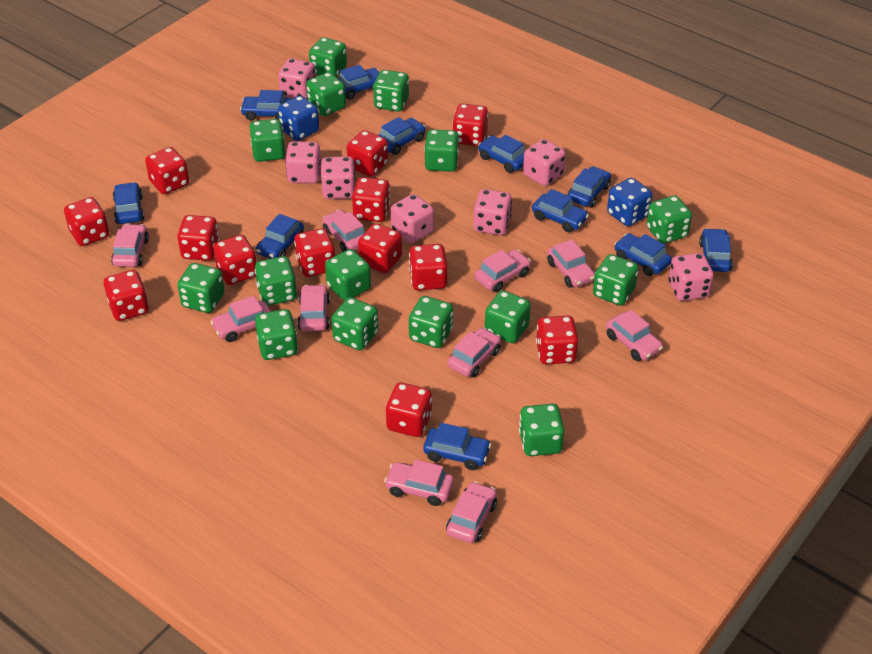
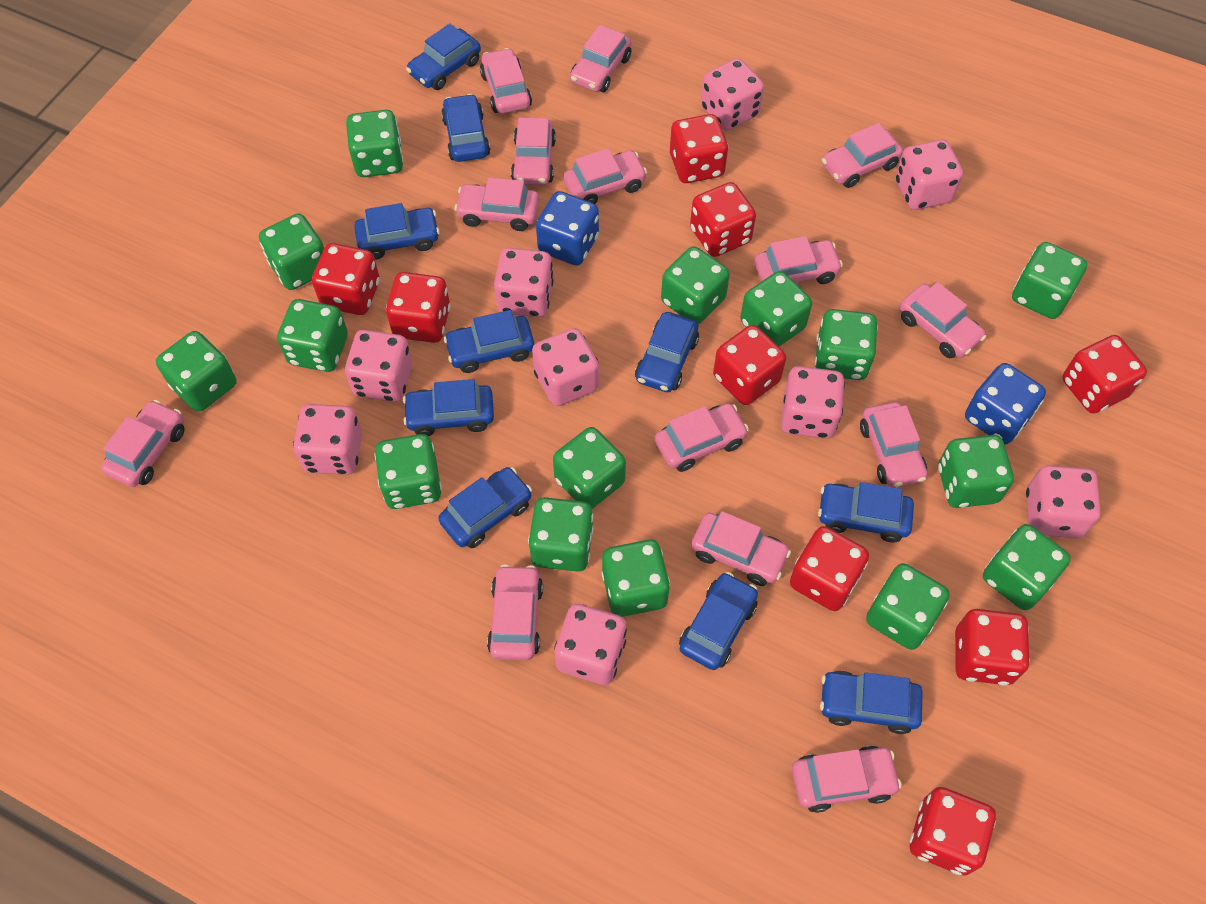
blue car: 11 -> 10
pink car: 10 -> 14
pink dice: 7 -> 9
red dice: 13 -> 9

